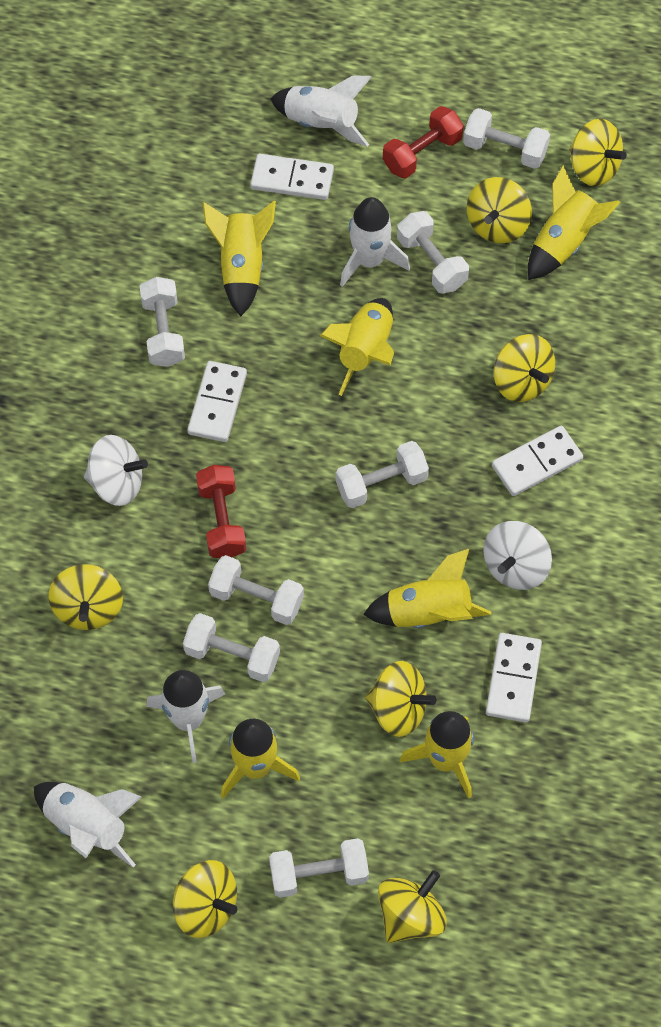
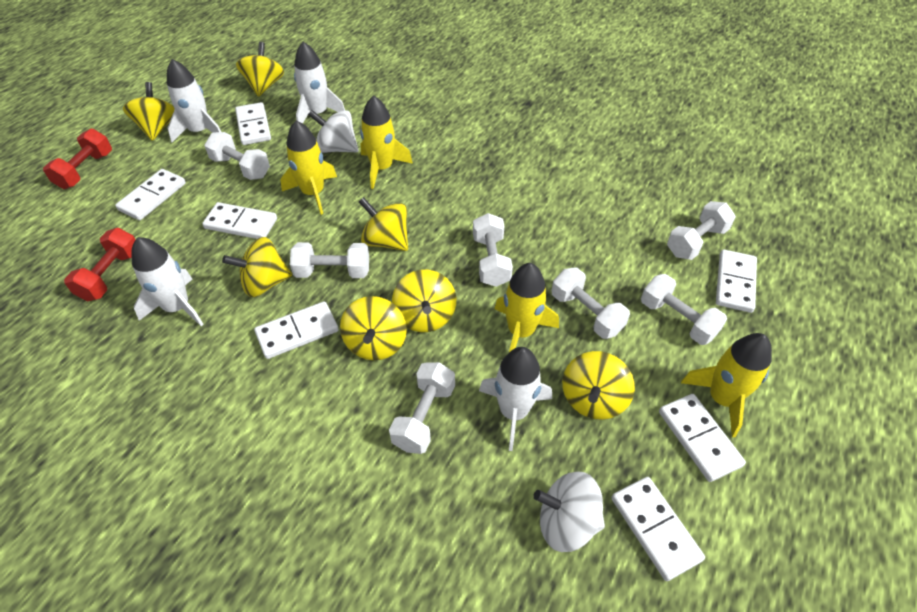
white domino: 4 -> 7
yellow rocket: 6 -> 4

